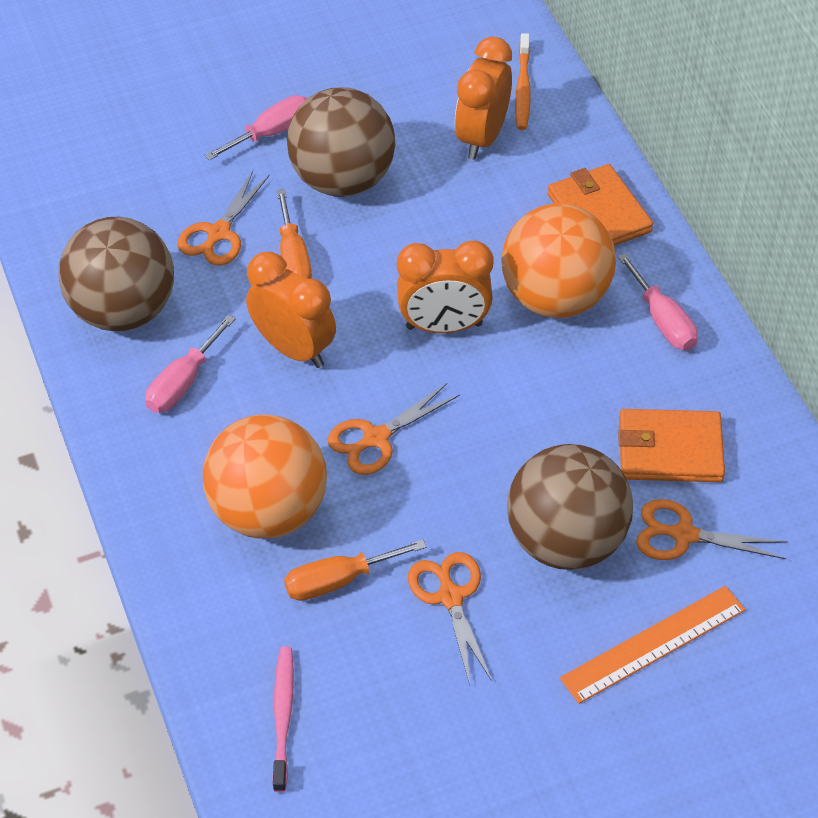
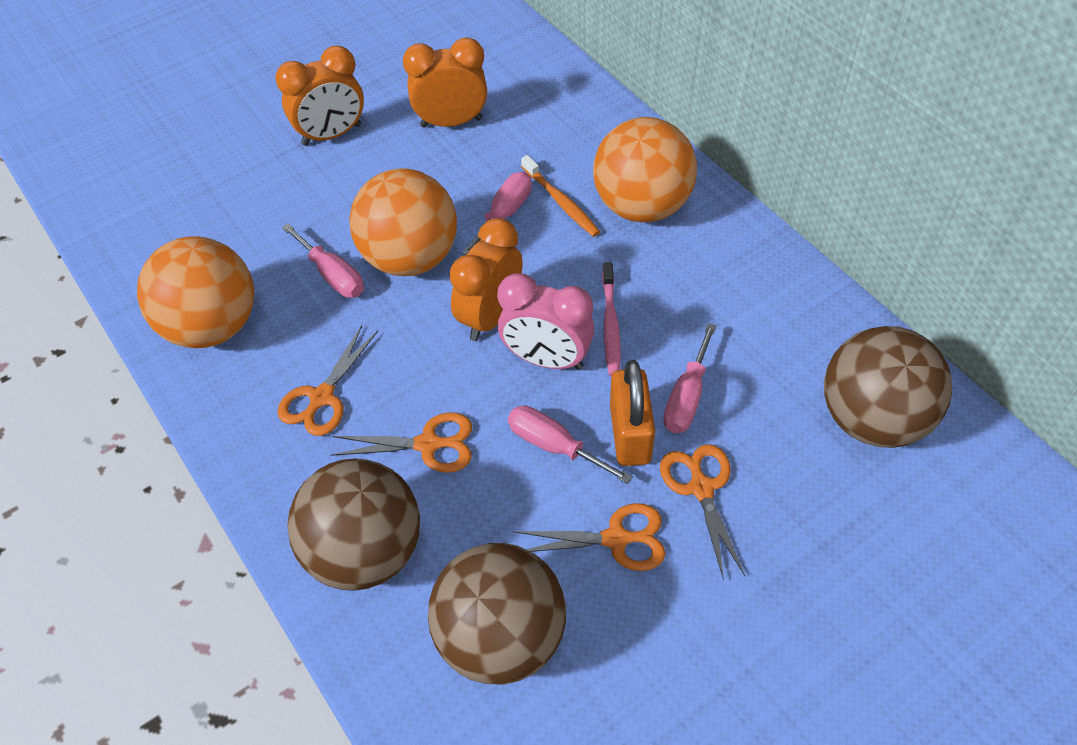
orange ball: 2 -> 3
orange padlock: 0 -> 1
orange ruler: 1 -> 0
orange screwdriver: 2 -> 0
orange wallet: 2 -> 0
pink clock: 0 -> 1
pink screwdriver: 3 -> 4

